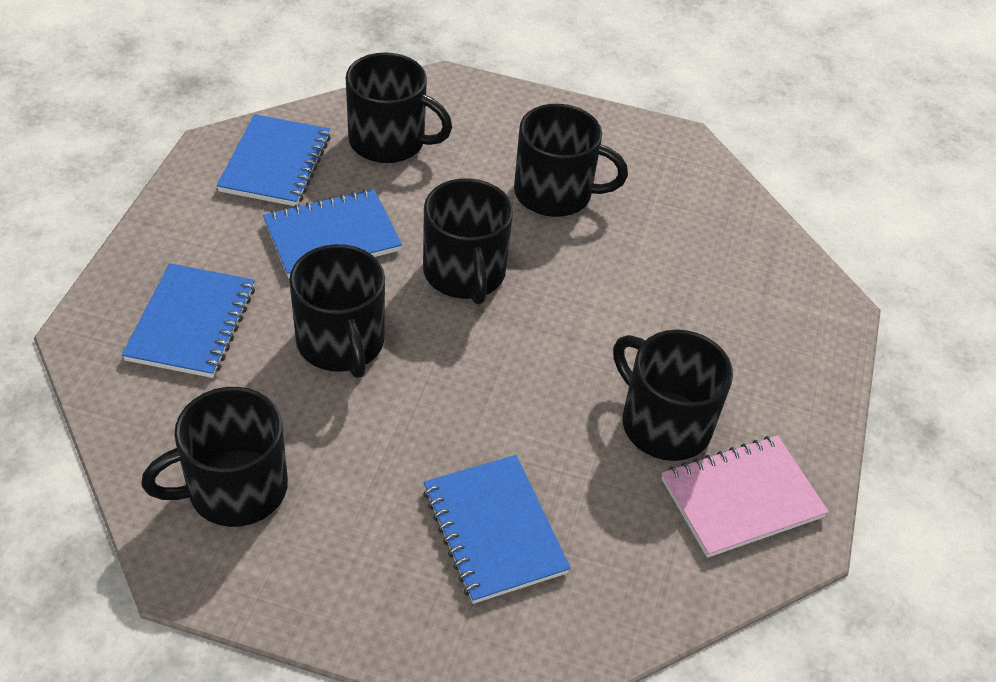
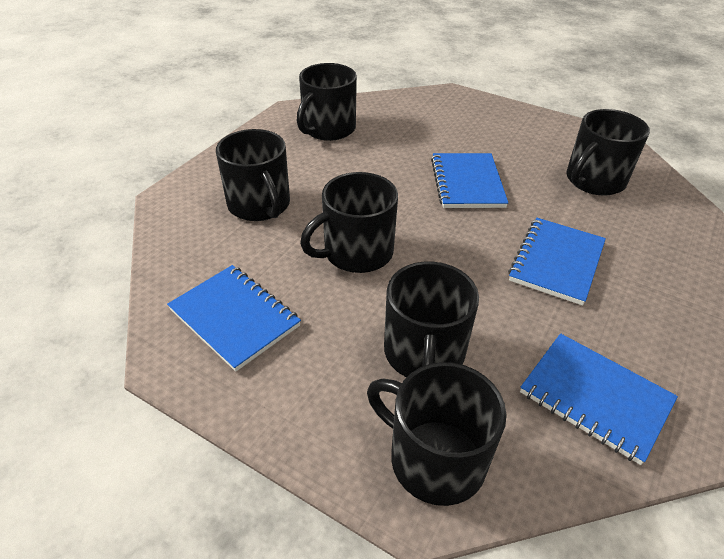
pink notebook: 1 -> 0

